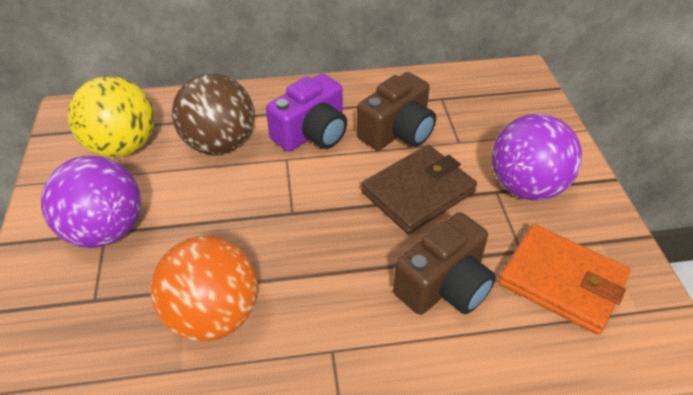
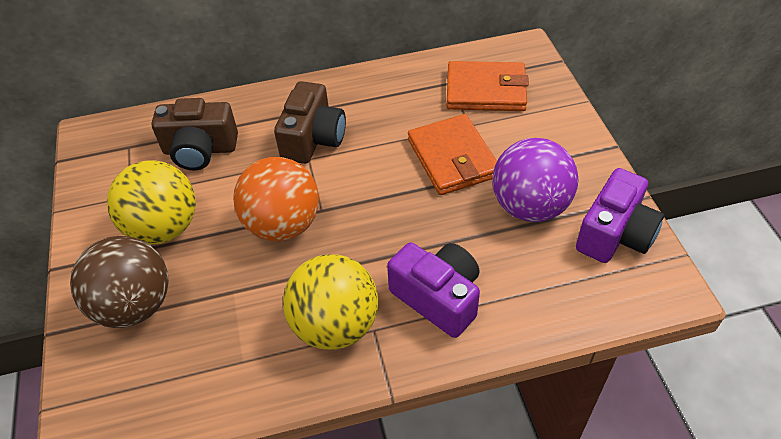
brown wallet: 1 -> 0
orange wallet: 1 -> 2
purple ball: 2 -> 1
purple camera: 1 -> 2
yellow ball: 1 -> 2

